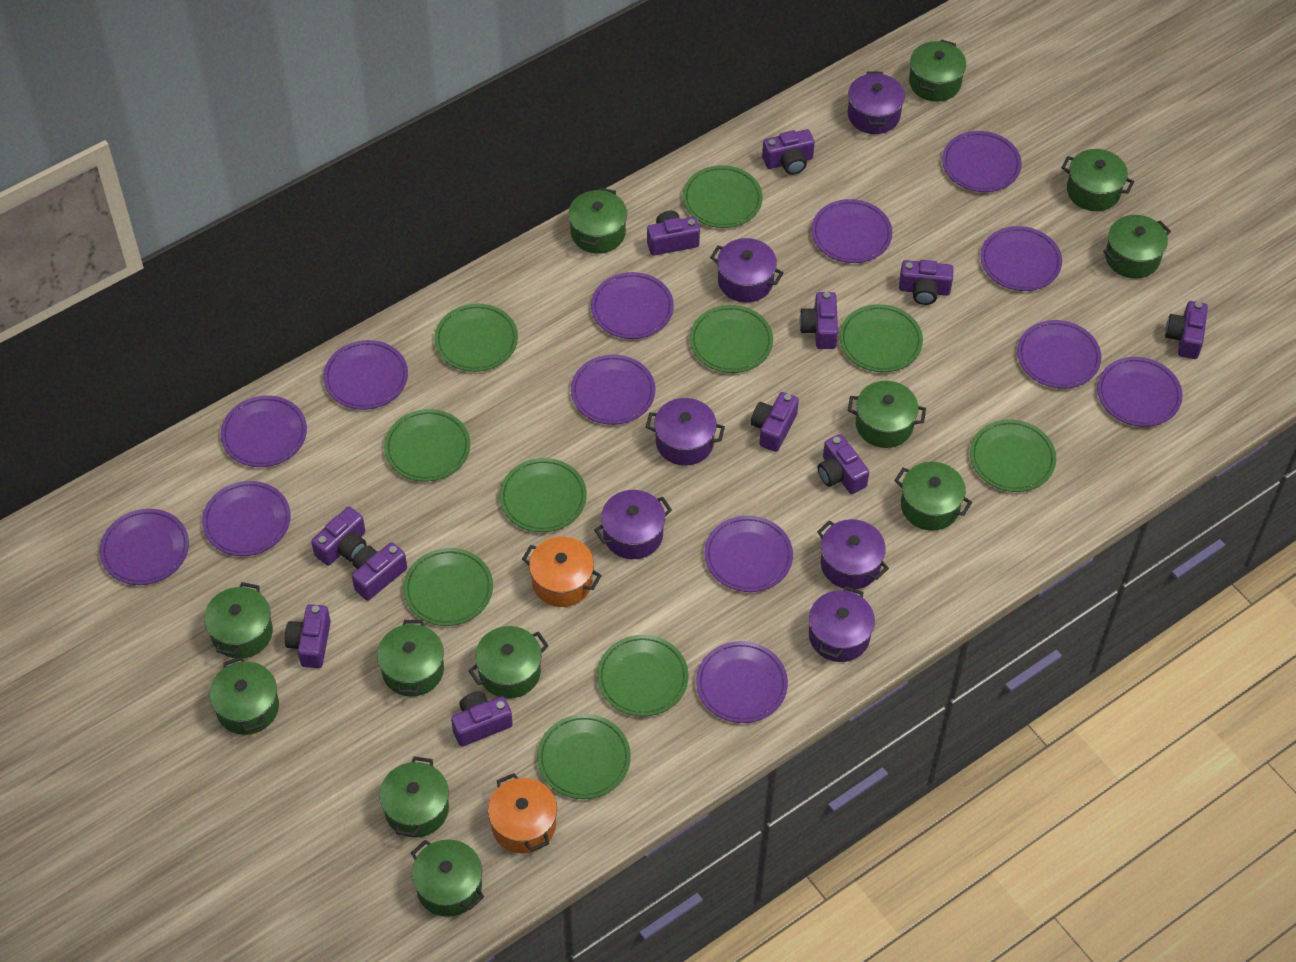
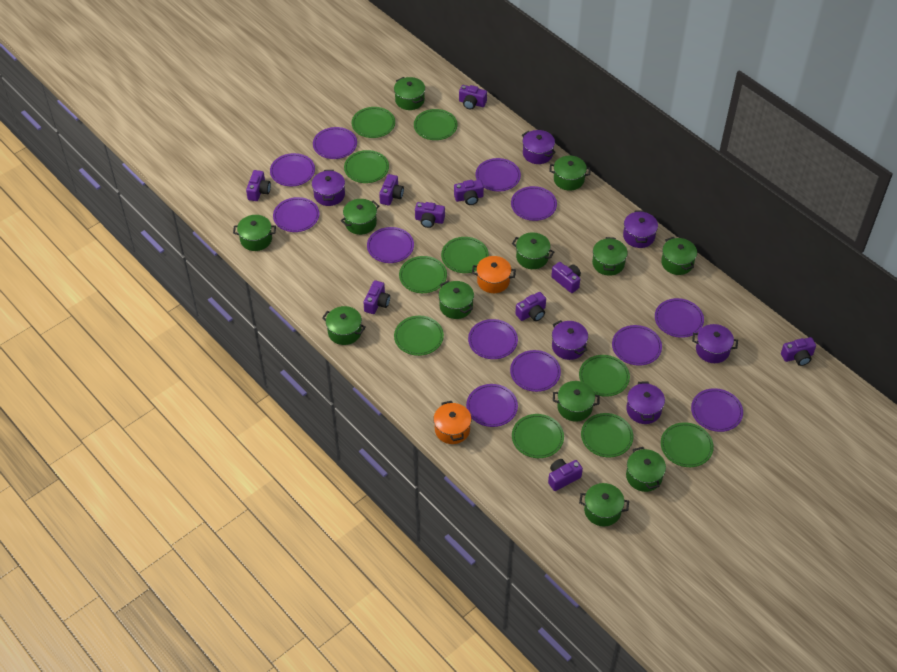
purple camera: 11 -> 10
purple plate: 13 -> 12

